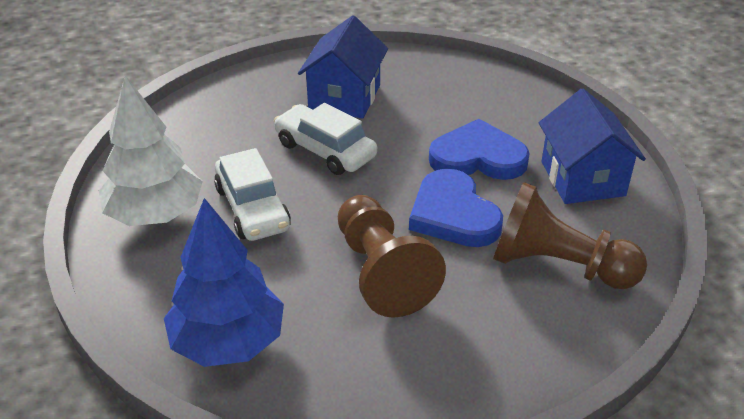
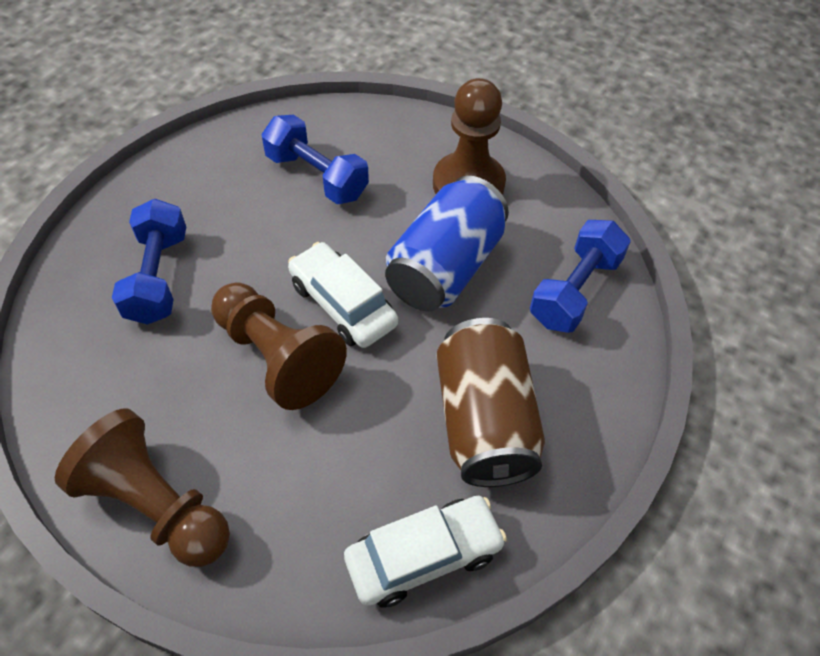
blue can: 0 -> 1
blue dumbbell: 0 -> 3
blue heart: 2 -> 0
blue house: 2 -> 0
blue tree: 1 -> 0
brown can: 0 -> 1
brown pawn: 2 -> 3
white tree: 1 -> 0

